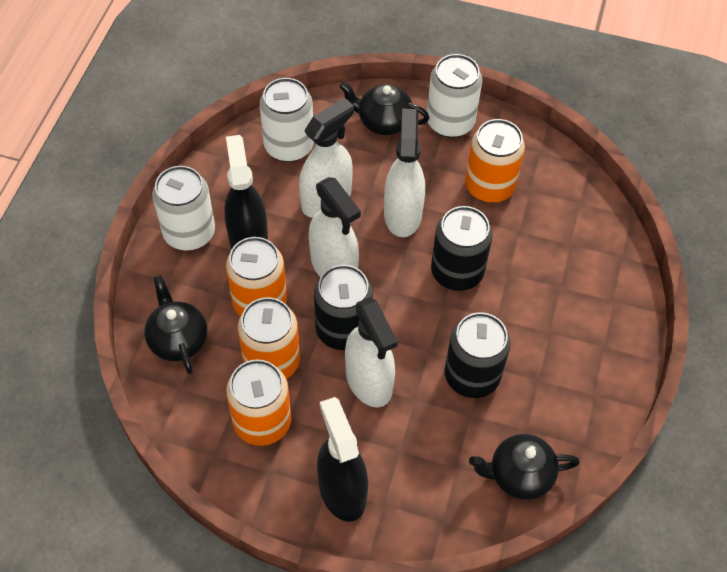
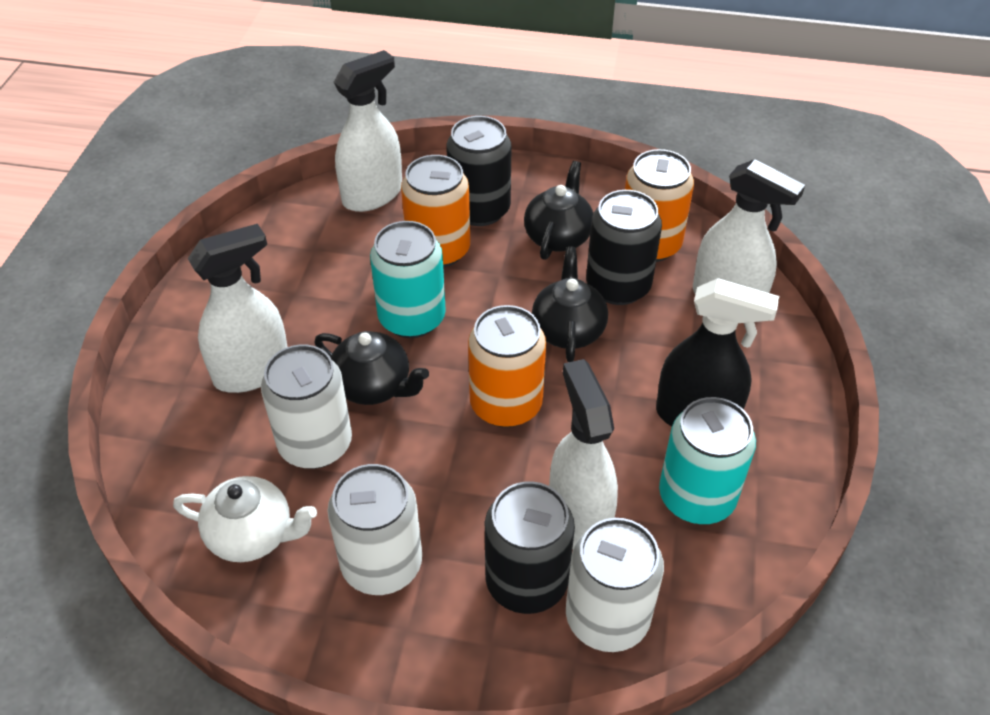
black spray bottle: 2 -> 1
orange can: 4 -> 3
turquoise can: 0 -> 2
white teapot: 0 -> 1

